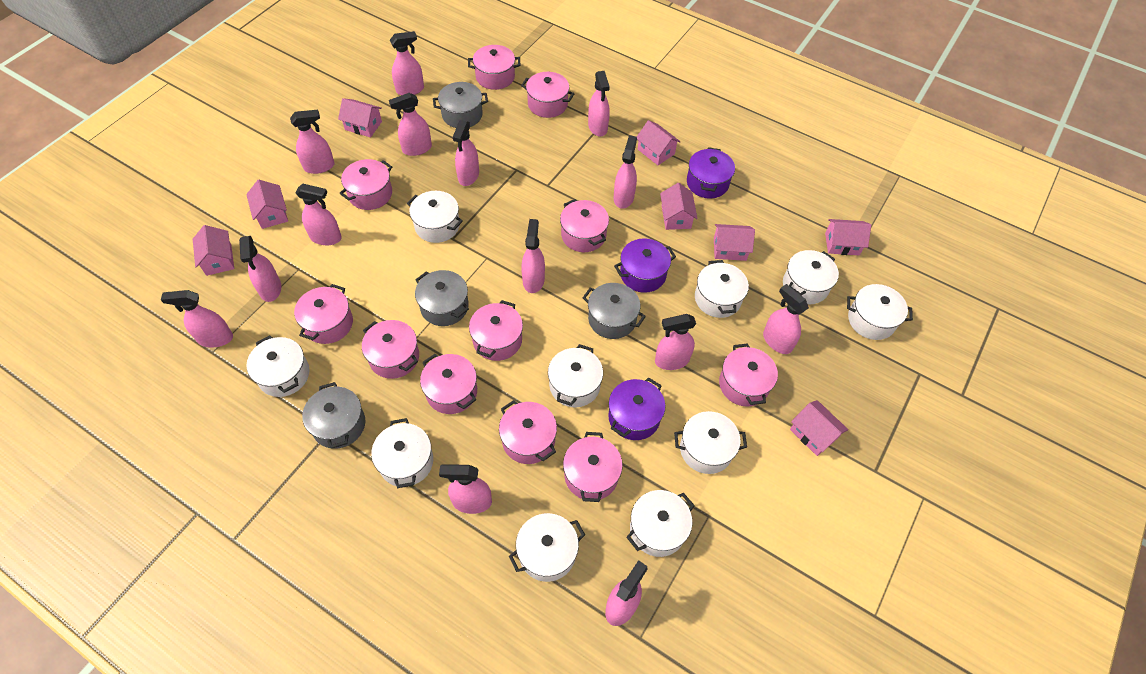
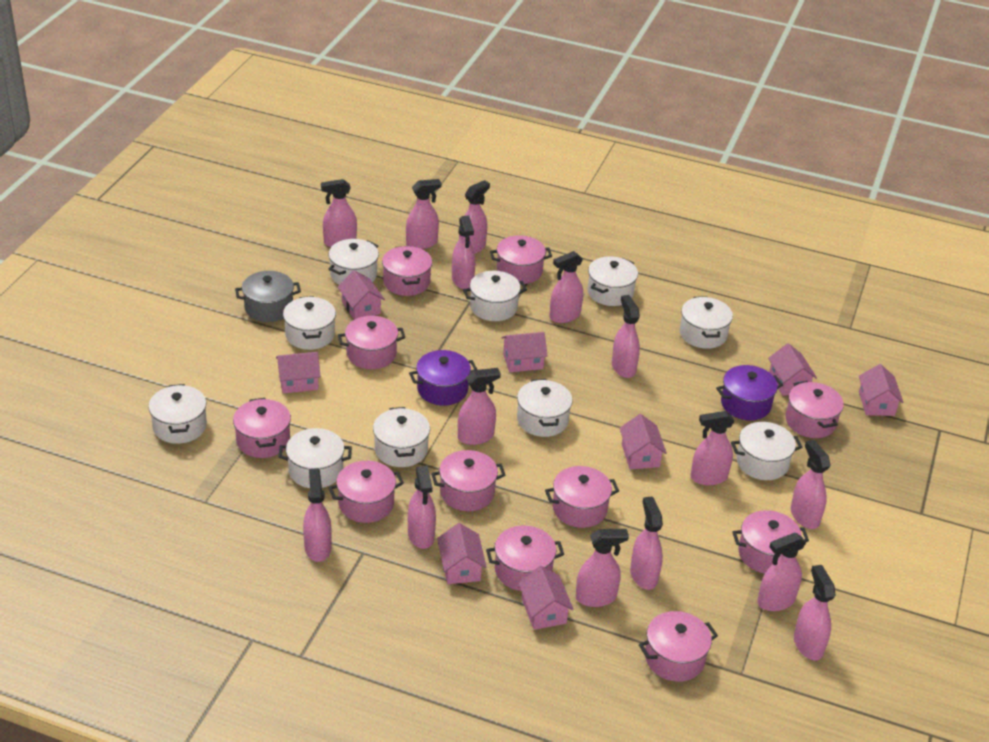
grey pot: 4 -> 1
pink spray bottle: 14 -> 15
purple pot: 3 -> 2

